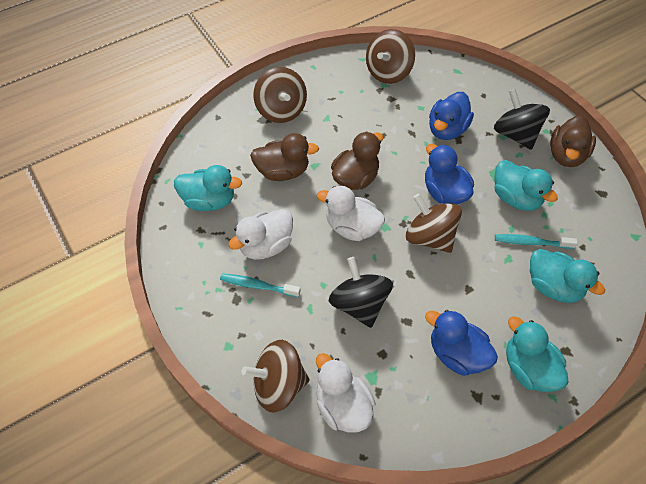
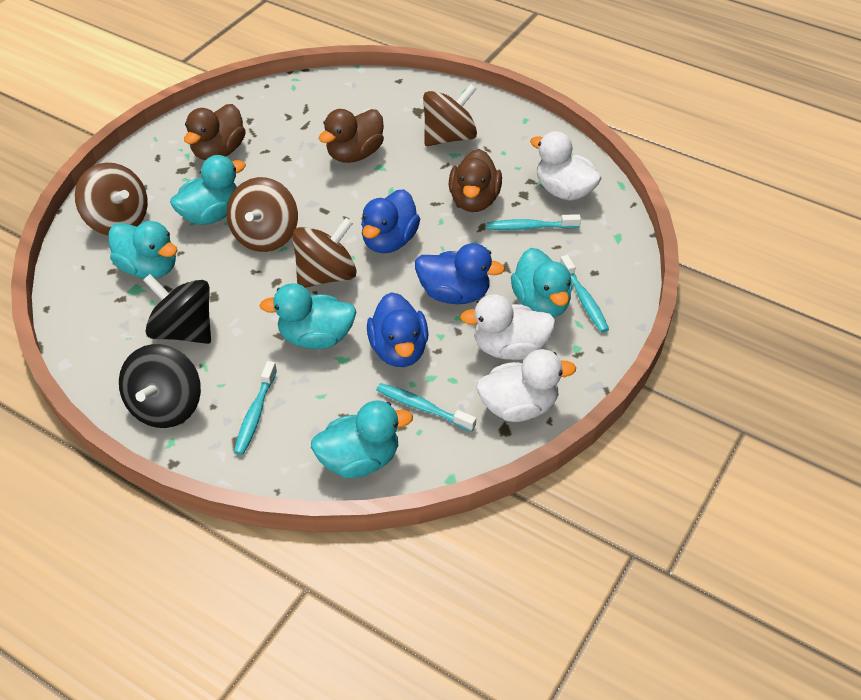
turquoise duck: 4 -> 5
turquoise toothbrush: 2 -> 4

